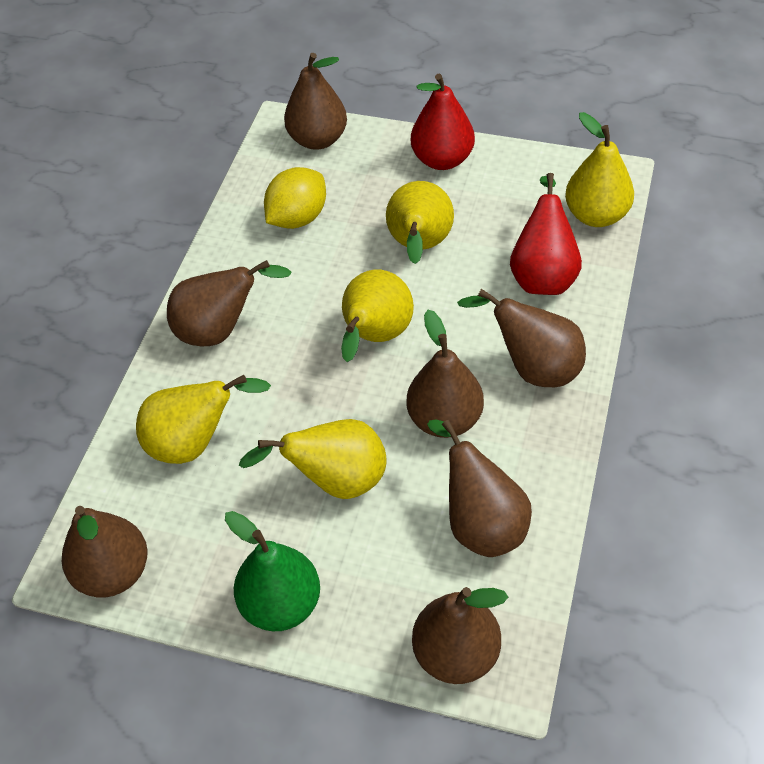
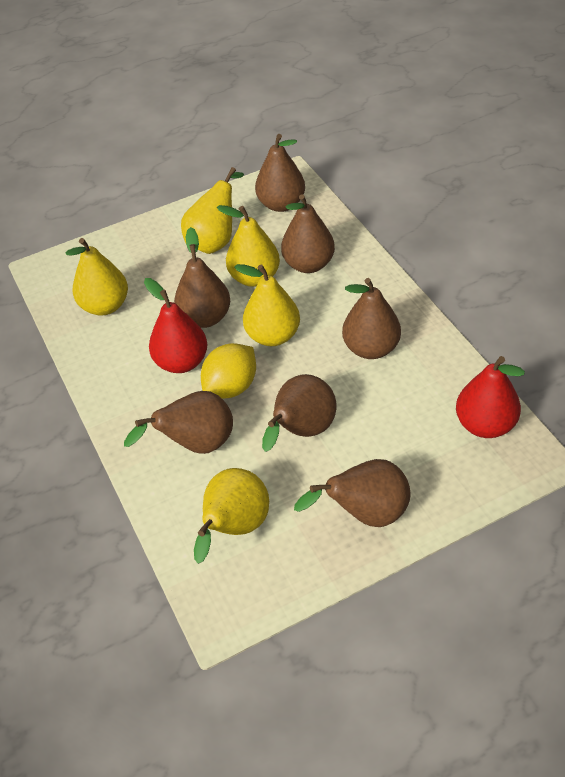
green pear: 1 -> 0

